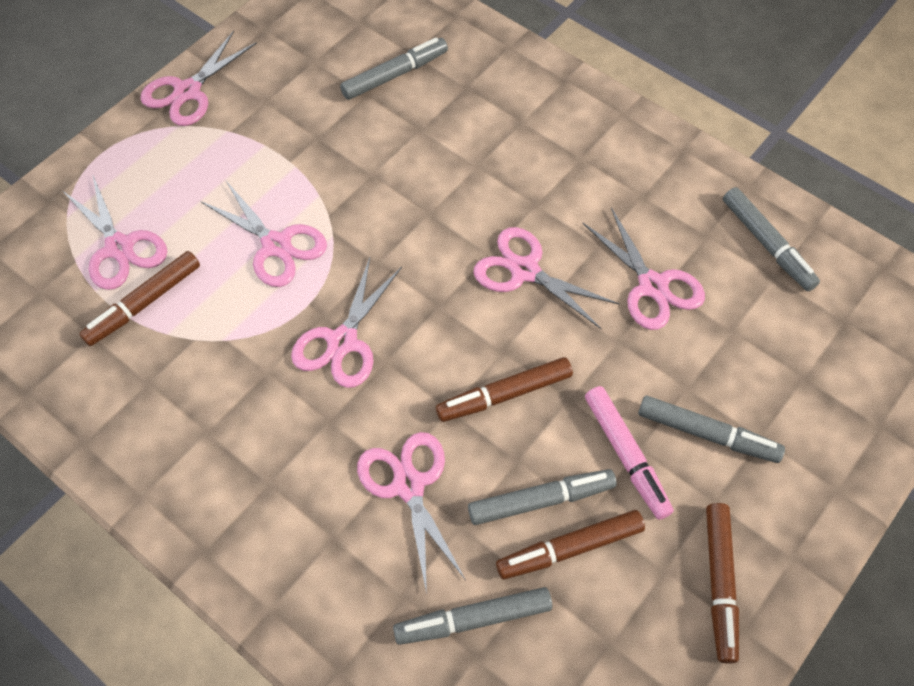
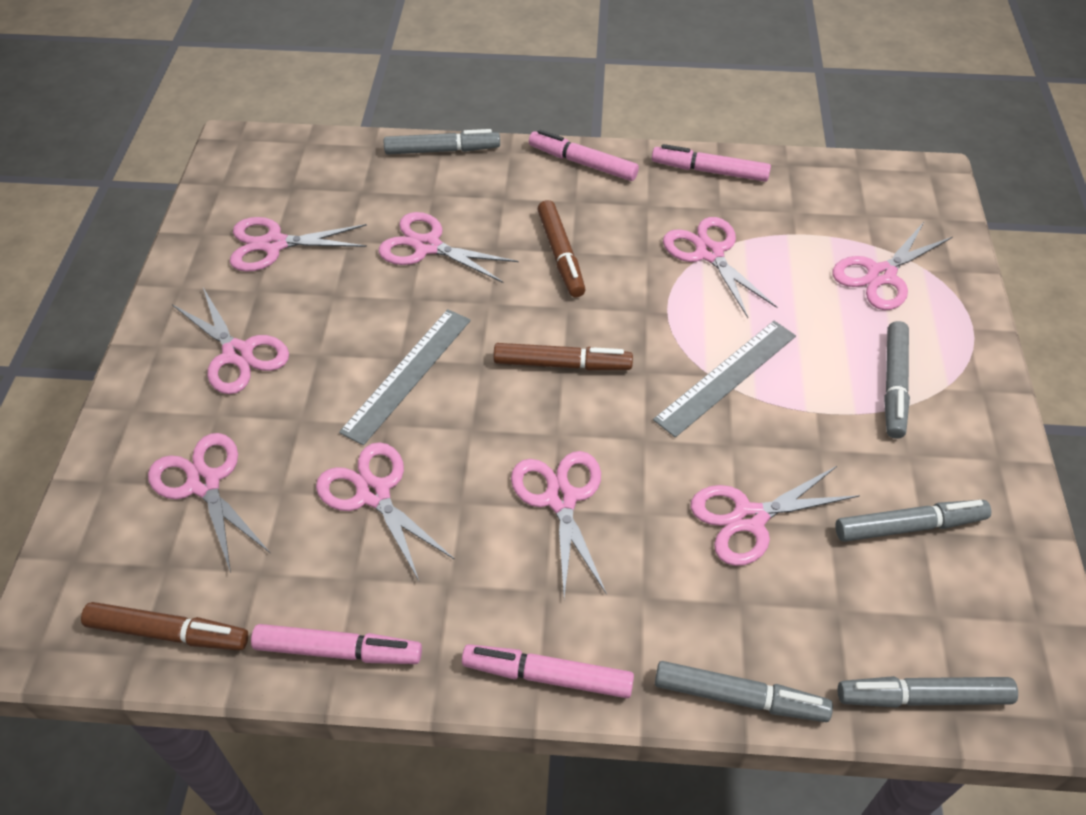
brown marker: 4 -> 3
grey ruler: 0 -> 2
pink marker: 1 -> 4
pink scissors: 7 -> 9

